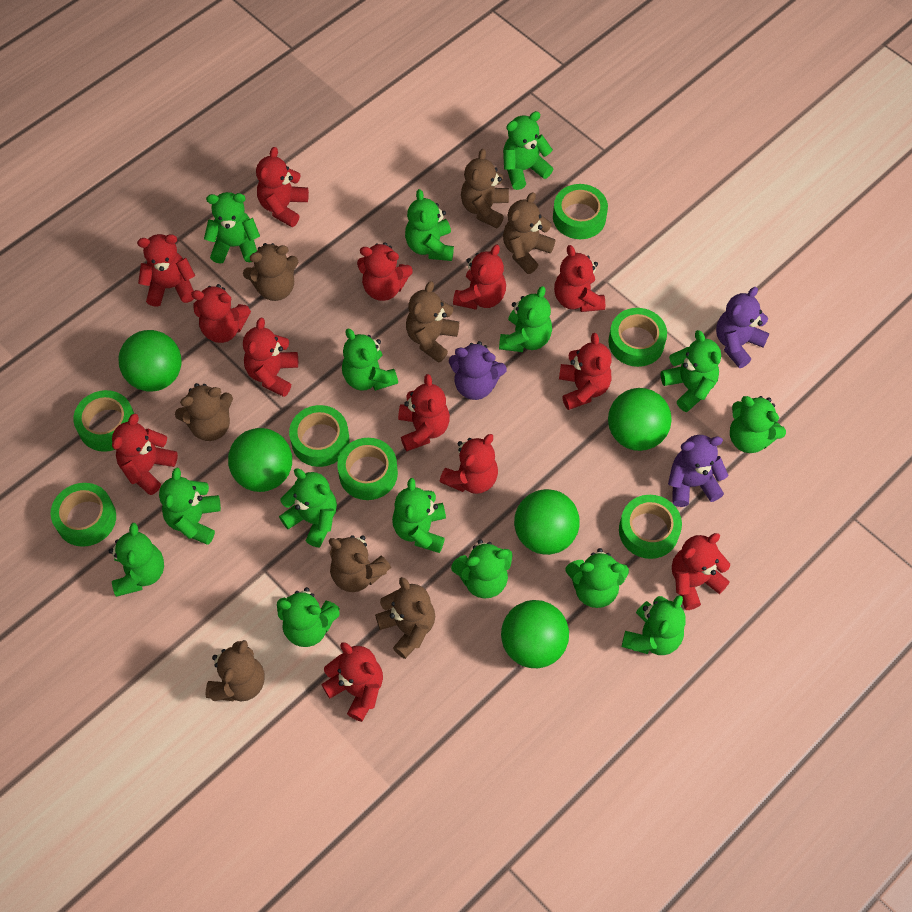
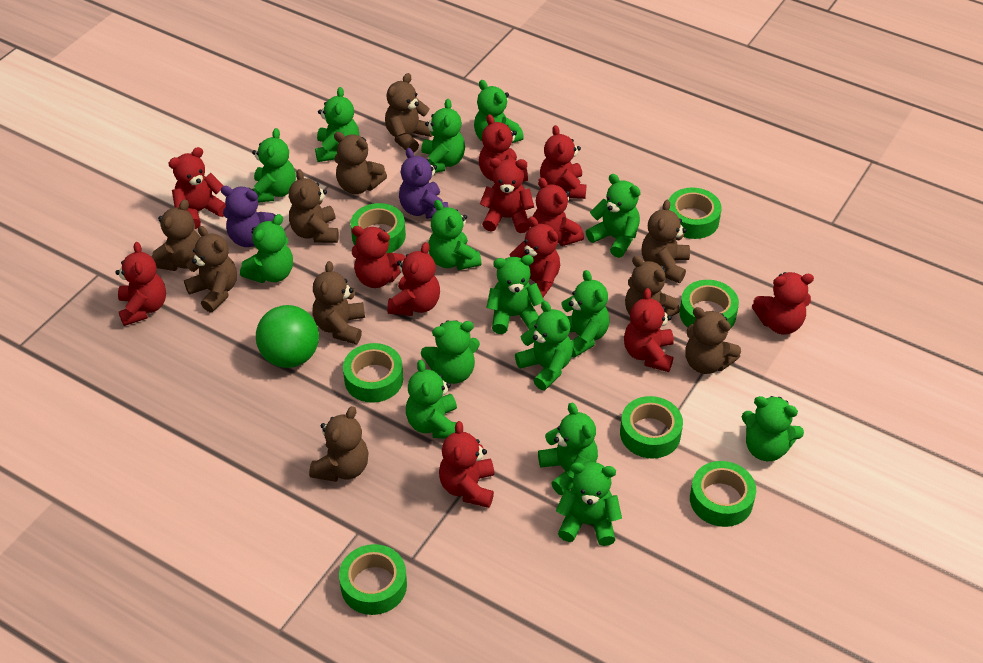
brown teddy bear: 8 -> 10
green ball: 5 -> 1
purple teddy bear: 3 -> 2
red teddy bear: 13 -> 12

